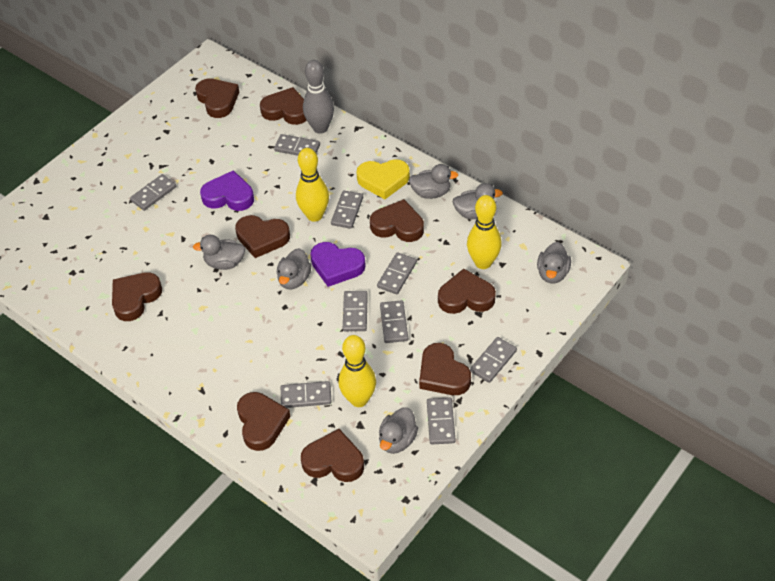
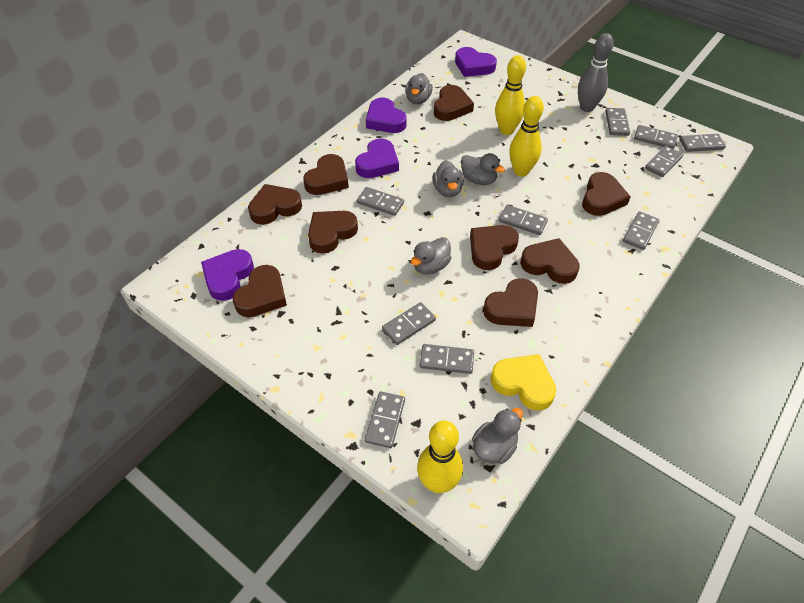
grey domino: 9 -> 10
grey duck: 6 -> 5
purple heart: 2 -> 4

